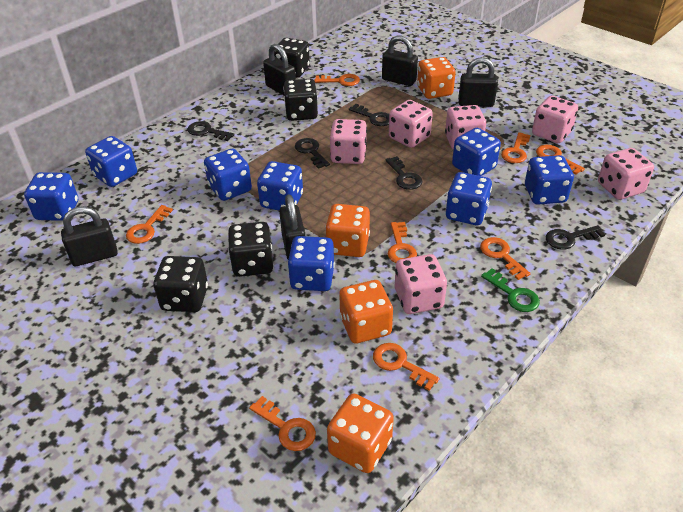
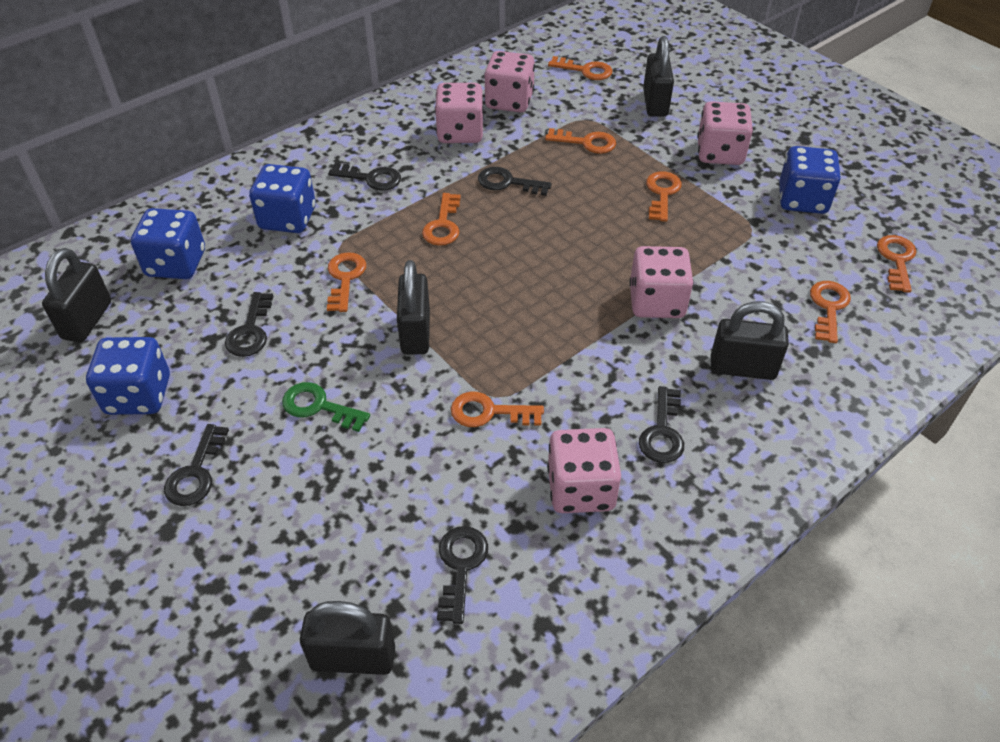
black dice: 4 -> 0
black key: 5 -> 6
blue dice: 8 -> 4
orange dice: 4 -> 0
pink dice: 6 -> 5

